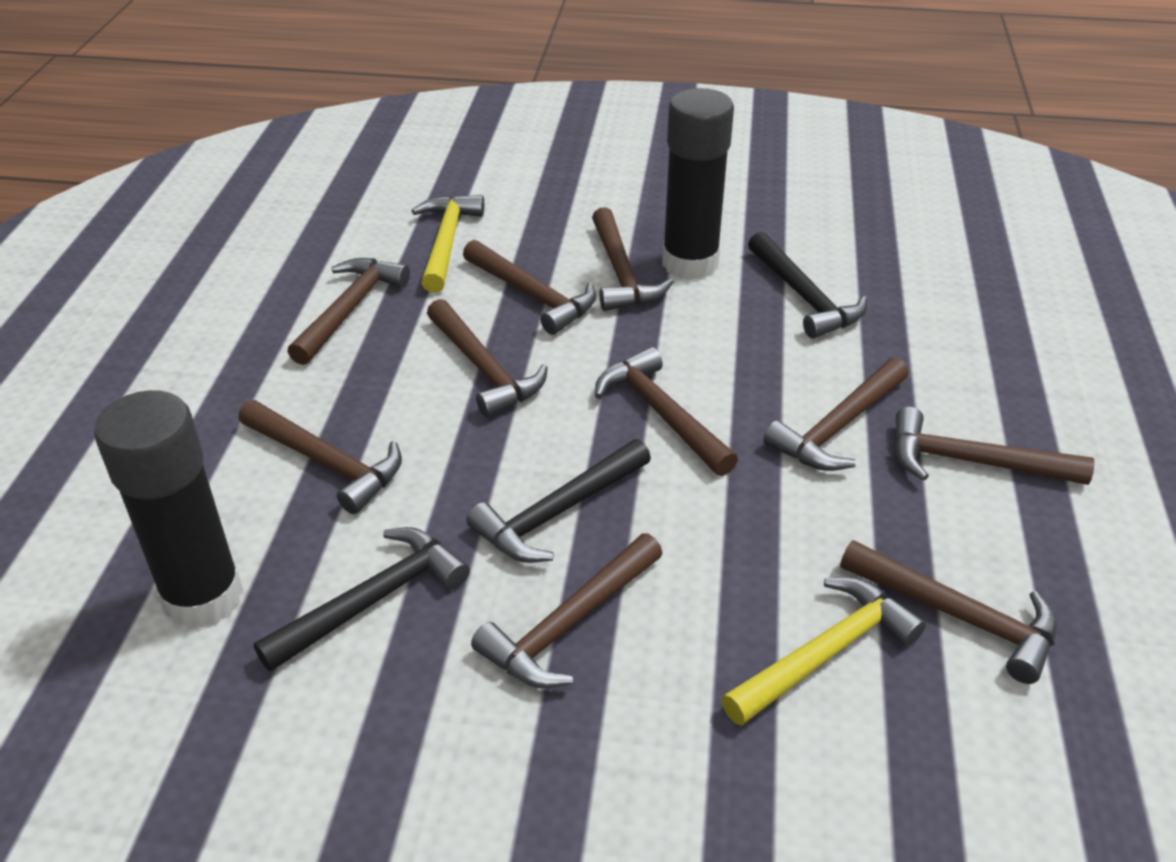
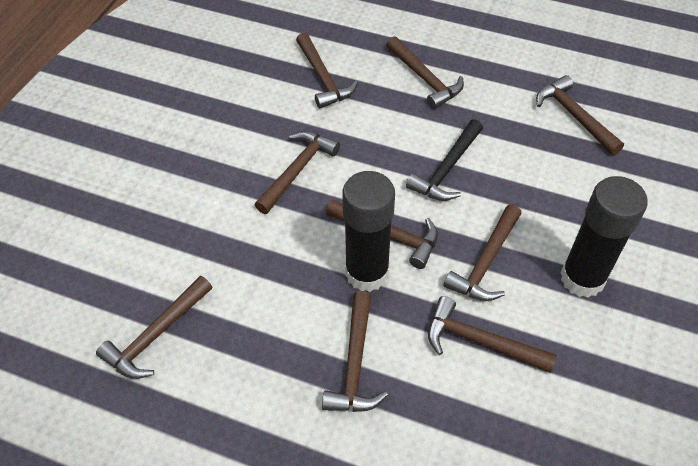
black hammer: 3 -> 1
brown hammer: 10 -> 9
yellow hammer: 2 -> 0

